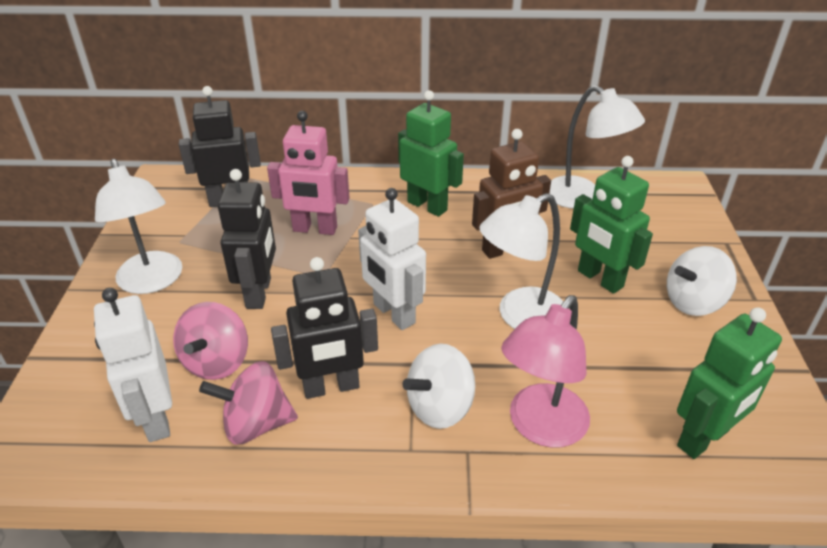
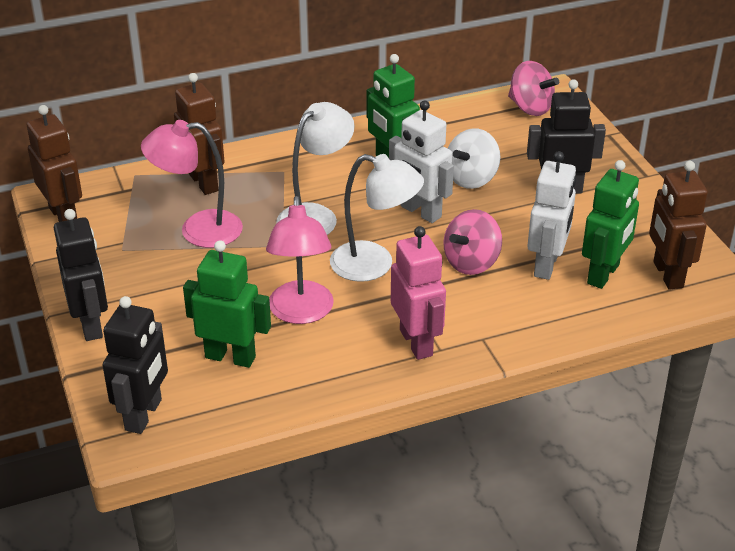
brown robot: 1 -> 3
pink lamp: 1 -> 2
white lamp: 3 -> 2
white spinning top: 2 -> 1

